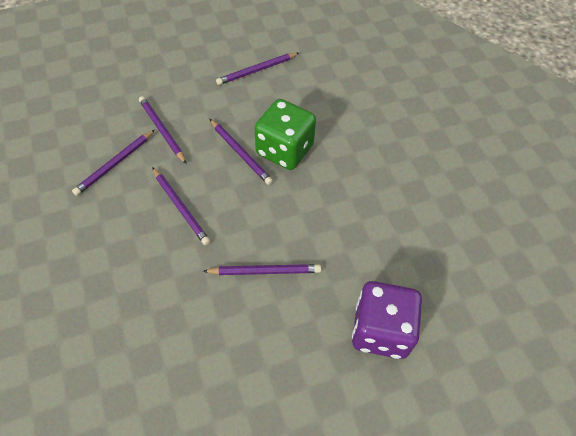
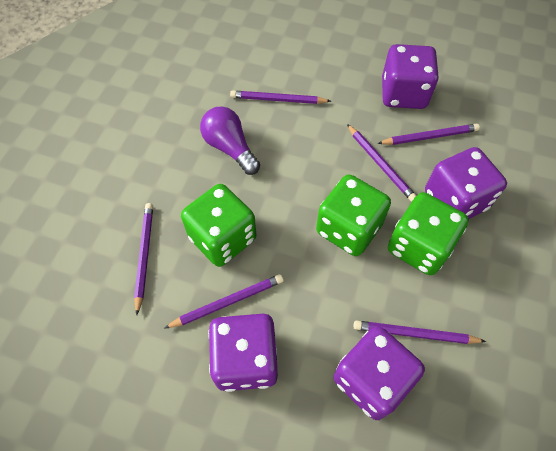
green dice: 1 -> 3
purple dice: 1 -> 4
purple light bulb: 0 -> 1

